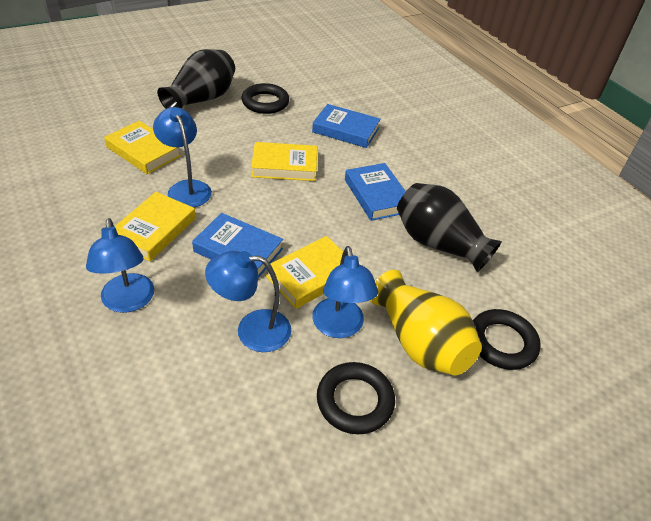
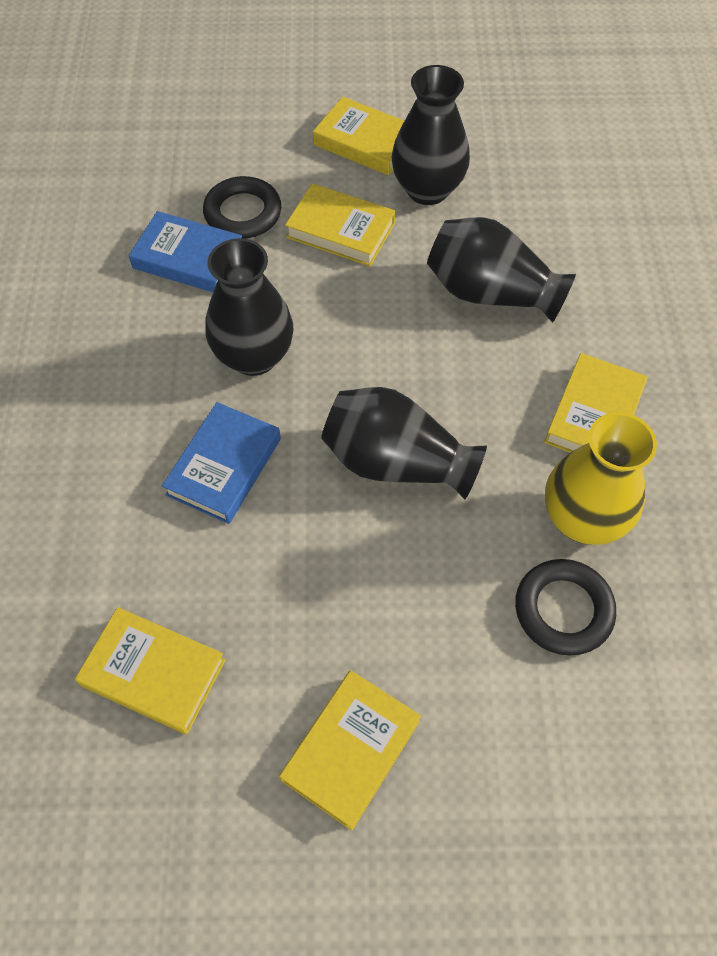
black ring: 3 -> 2
black vase: 2 -> 4
blue book: 3 -> 2
blue lamp: 4 -> 0
yellow book: 4 -> 5

